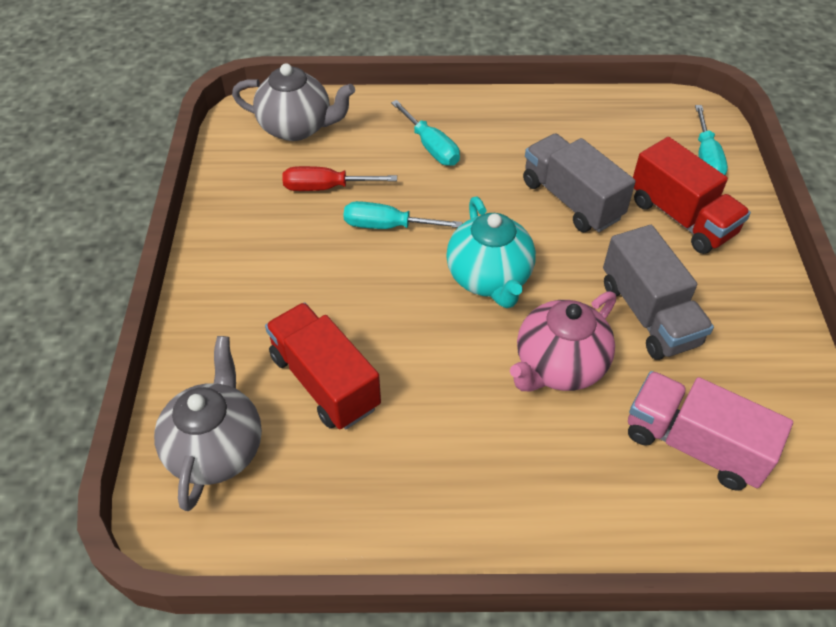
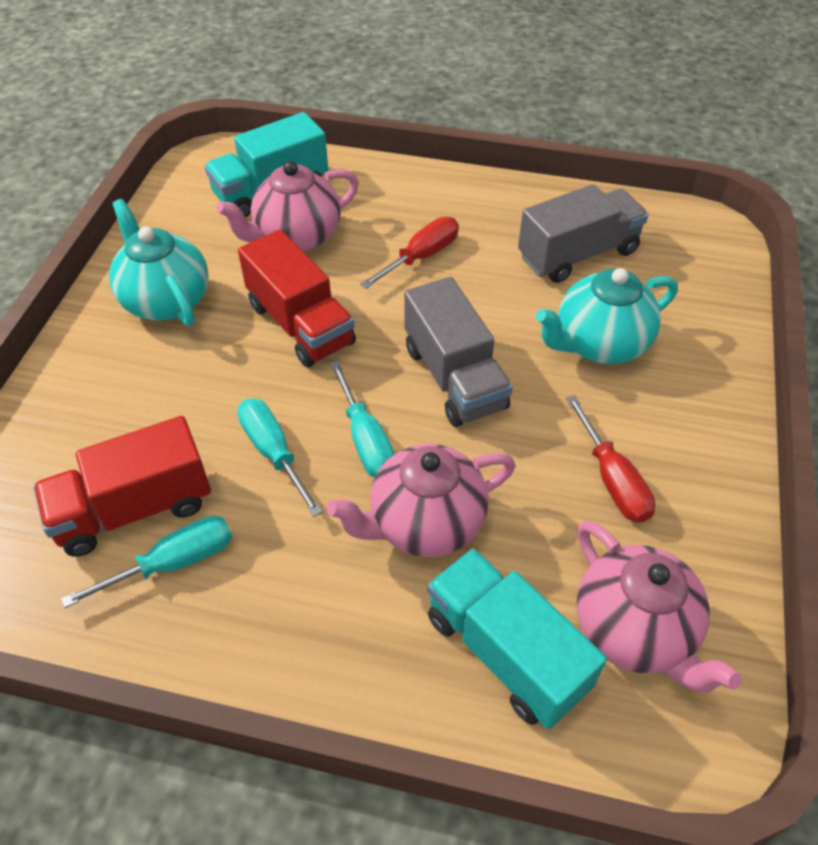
grey teapot: 2 -> 0
pink teapot: 1 -> 3
pink truck: 1 -> 0
red screwdriver: 1 -> 2
turquoise teapot: 1 -> 2
turquoise truck: 0 -> 2

